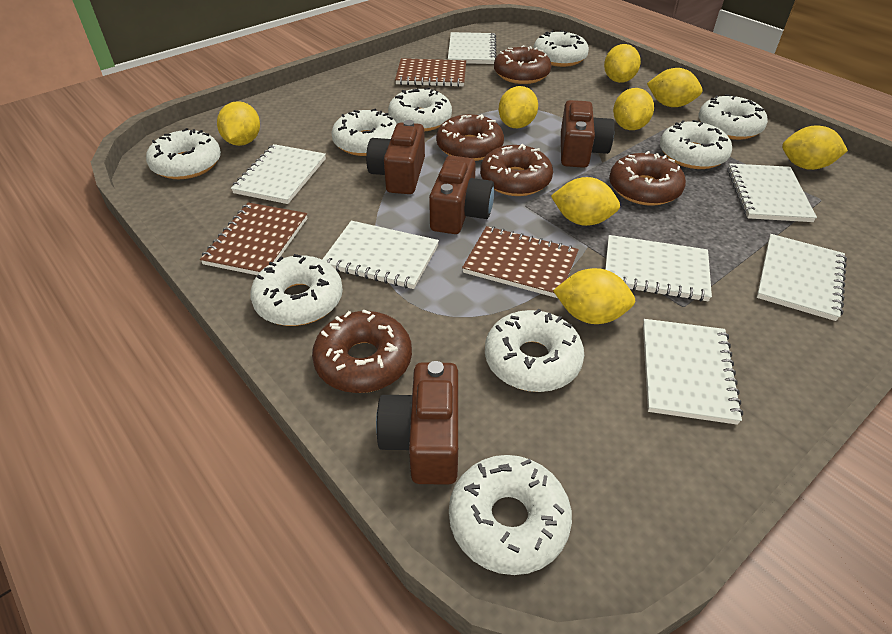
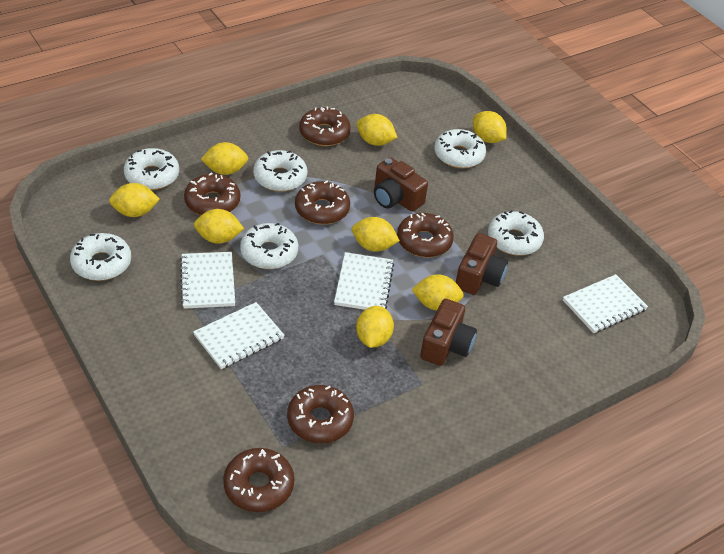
brown camera: 4 -> 3
brown donut: 5 -> 6
brown notebook: 3 -> 0
white donut: 9 -> 6
white notebook: 7 -> 4

